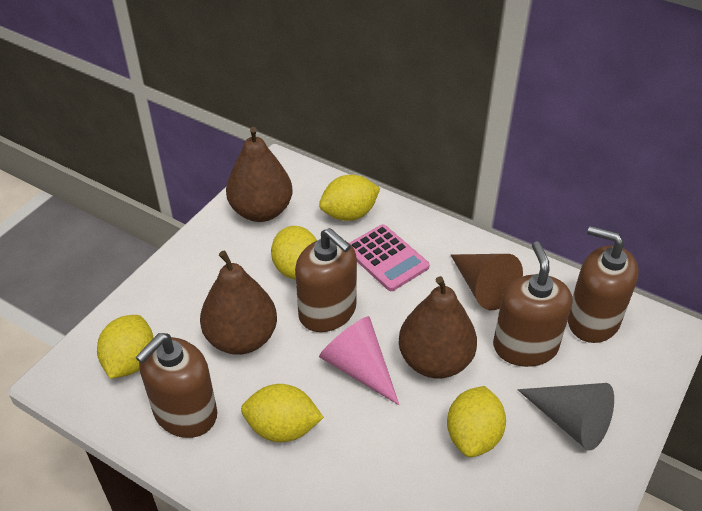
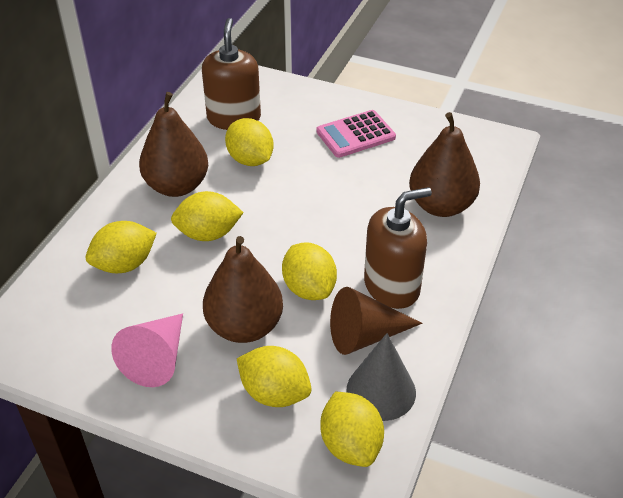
brown soap dispenser: 4 -> 2
yellow lemon: 5 -> 6

